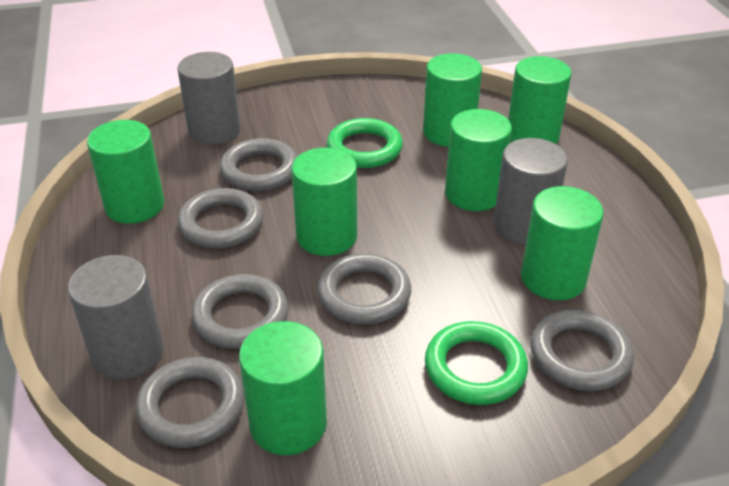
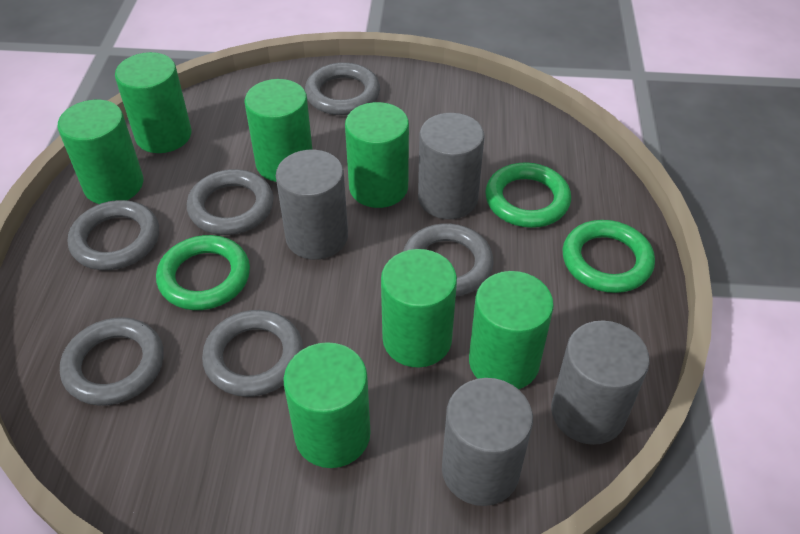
green ring: 2 -> 3
grey cylinder: 3 -> 4

